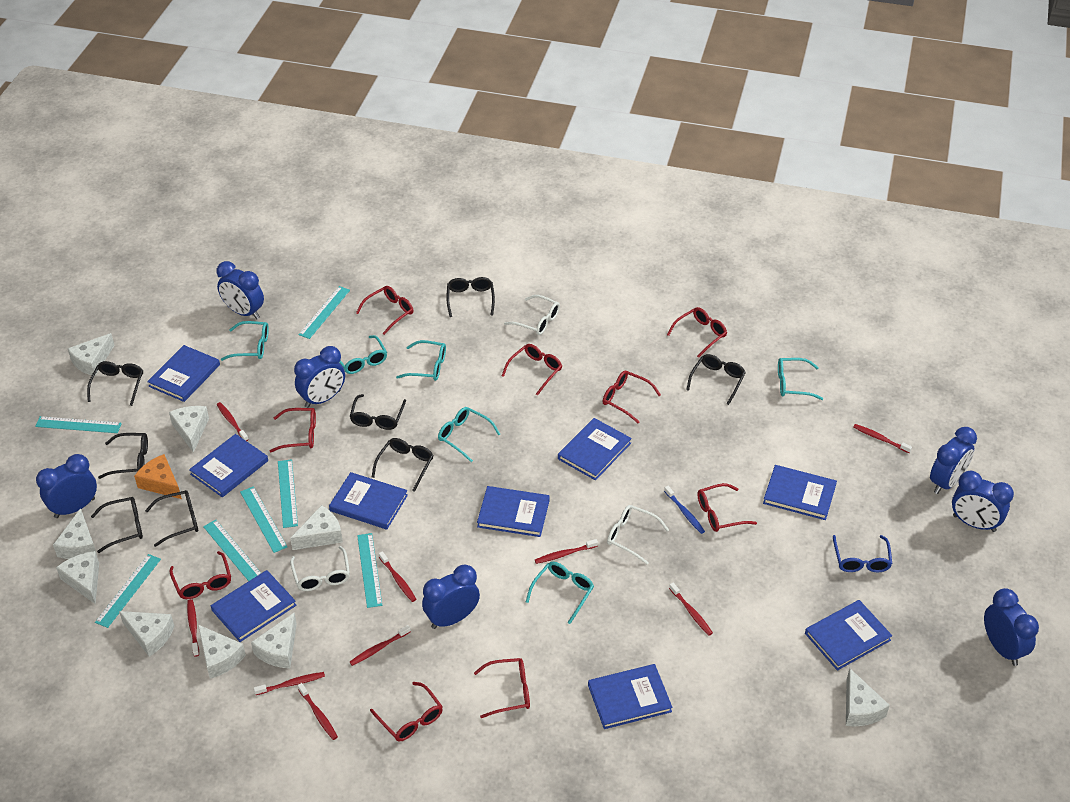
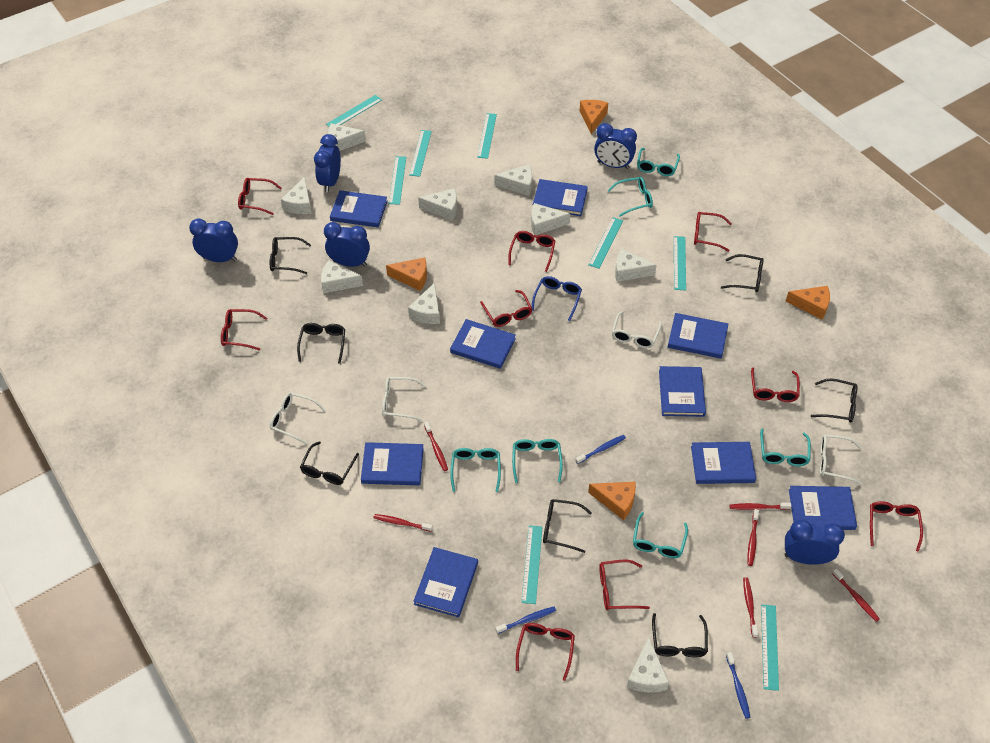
black glasses: 8 -> 7
blue clock: 7 -> 5
blue toothbrush: 1 -> 3
orange cheese: 1 -> 4
red toothbrush: 9 -> 6
turquoise ruler: 7 -> 8
white glasses: 3 -> 4

